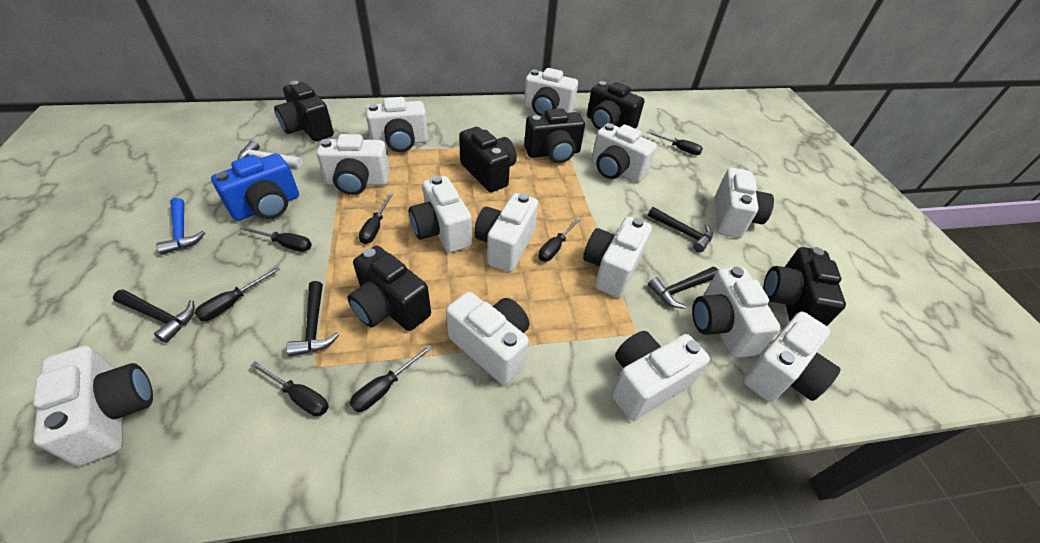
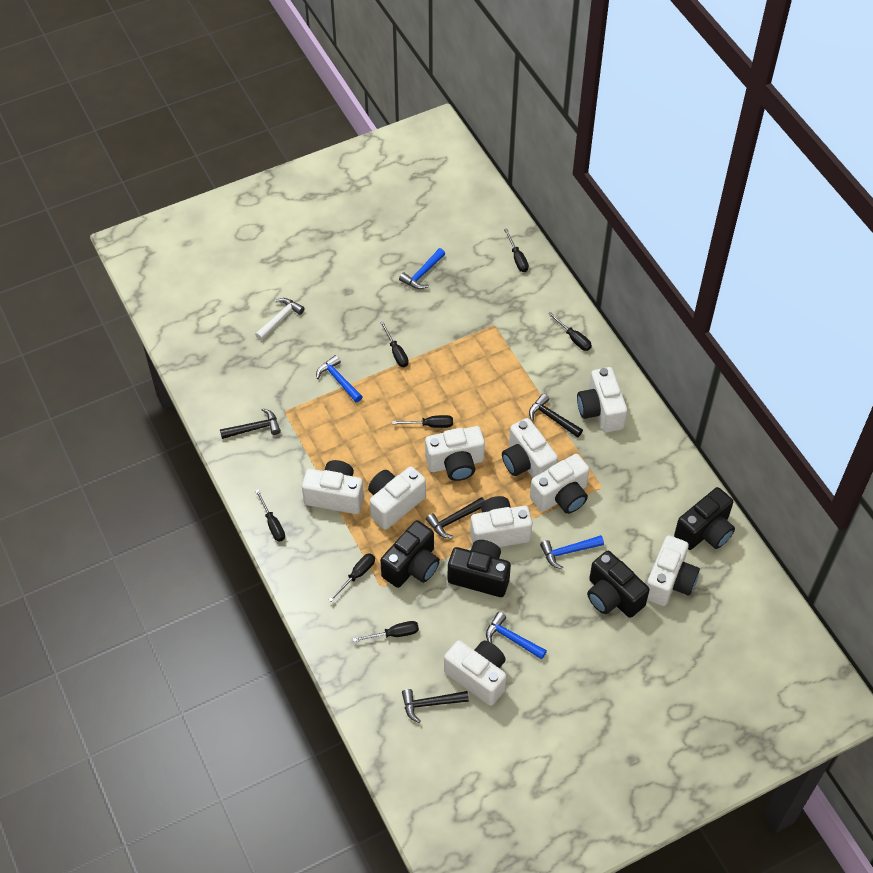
black camera: 6 -> 4
blue camera: 1 -> 0
blue hammer: 1 -> 4
white camera: 13 -> 9

